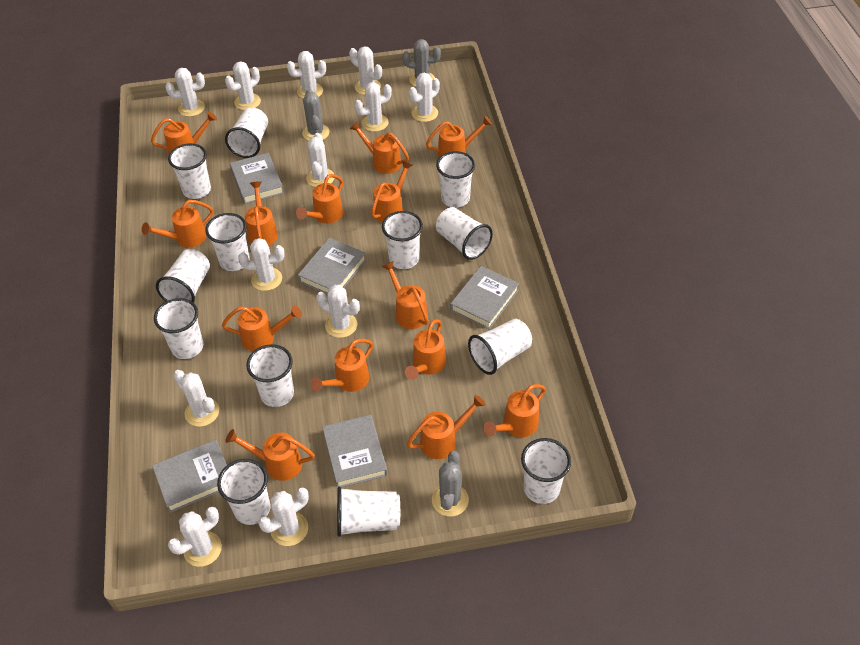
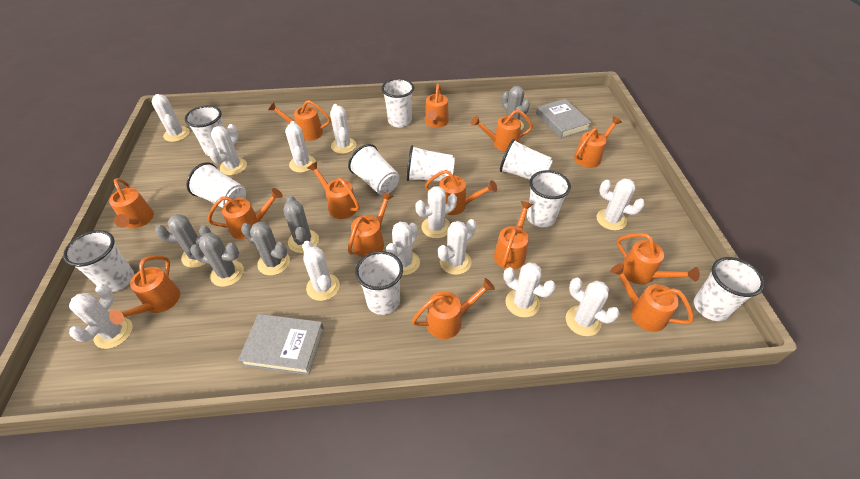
grey book: 5 -> 2
grey cactus: 3 -> 5
white cup: 13 -> 10

